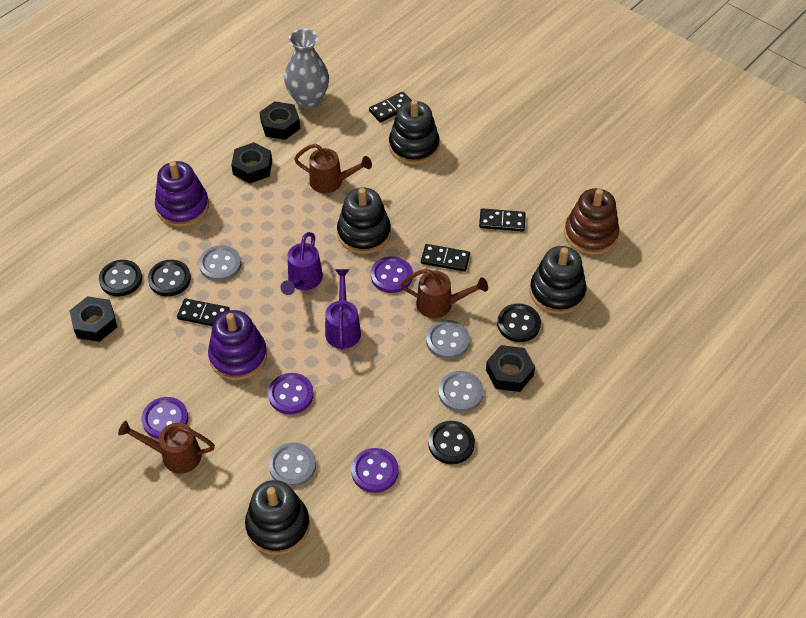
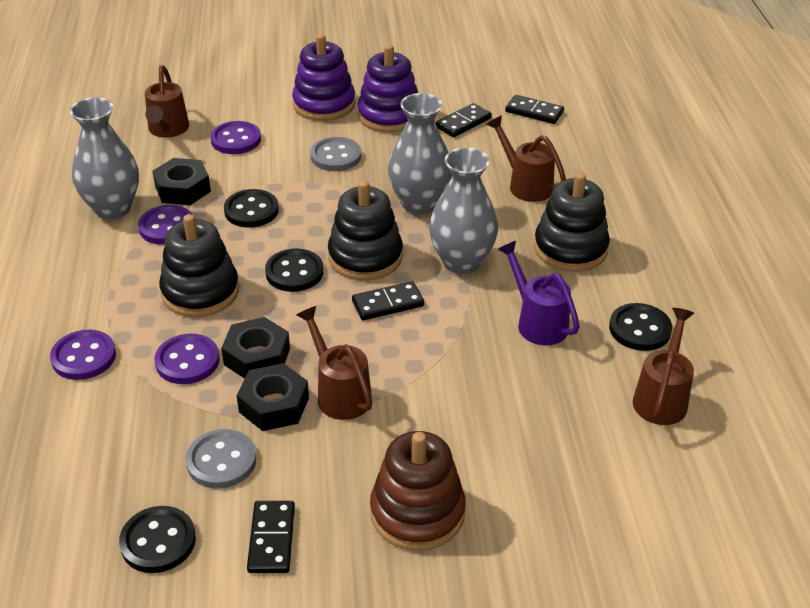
black nut: 4 -> 3
black stacking toy: 4 -> 3
brown watering can: 3 -> 4
grey button: 4 -> 2
grey vase: 1 -> 3
purple watering can: 2 -> 1

